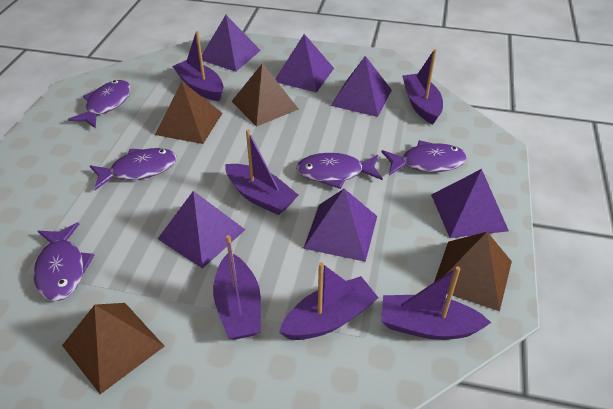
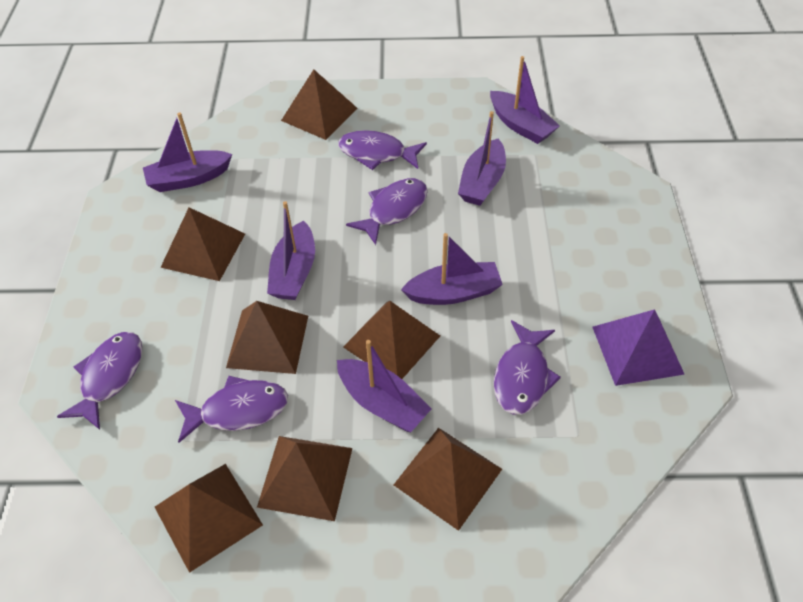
brown pyramid: 4 -> 7
purple pyramid: 6 -> 1

